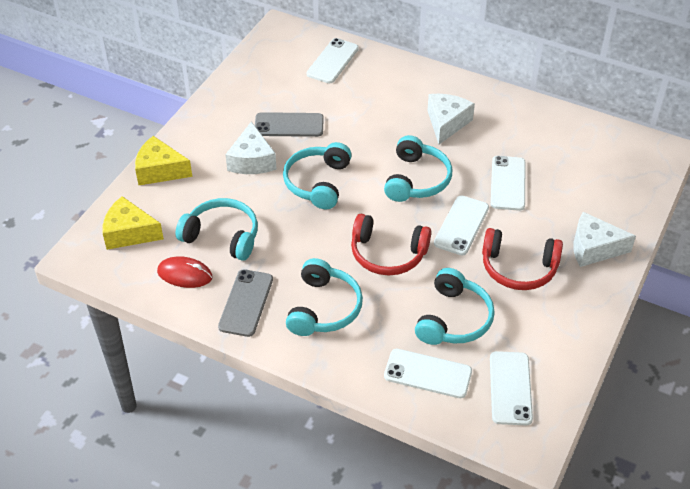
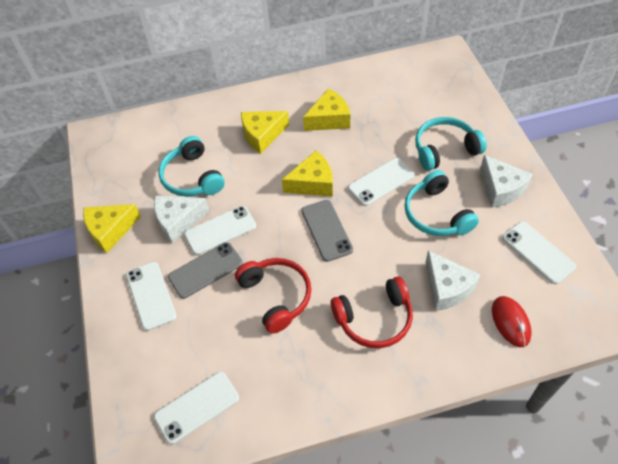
turquoise headphones: 5 -> 3
yellow cheese: 2 -> 4

